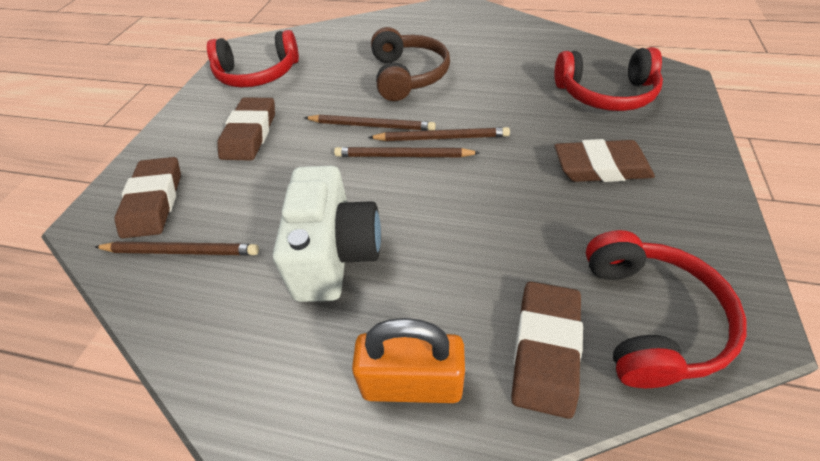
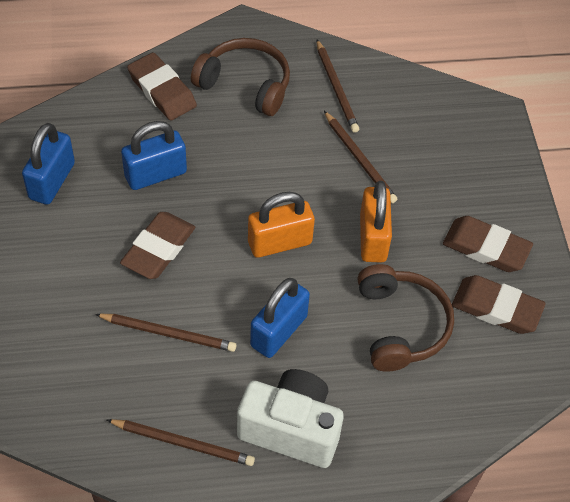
blue padlock: 0 -> 3
brown headphones: 1 -> 2
orange padlock: 1 -> 2
red headphones: 3 -> 0

